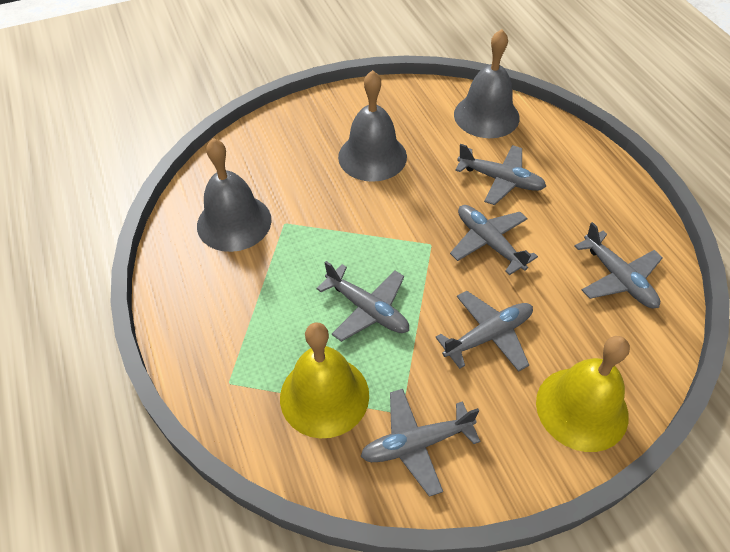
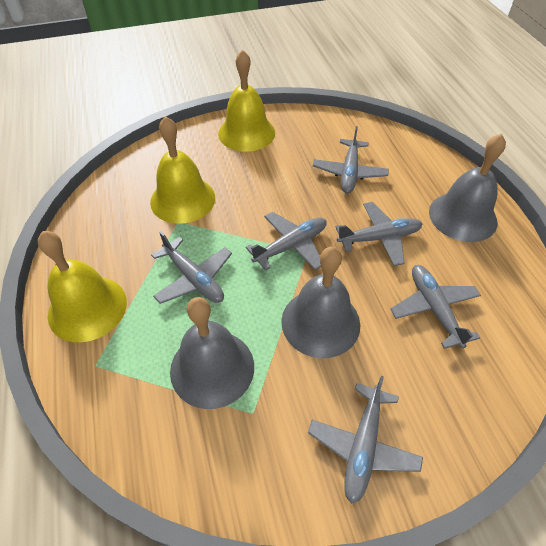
yellow bell: 2 -> 3

